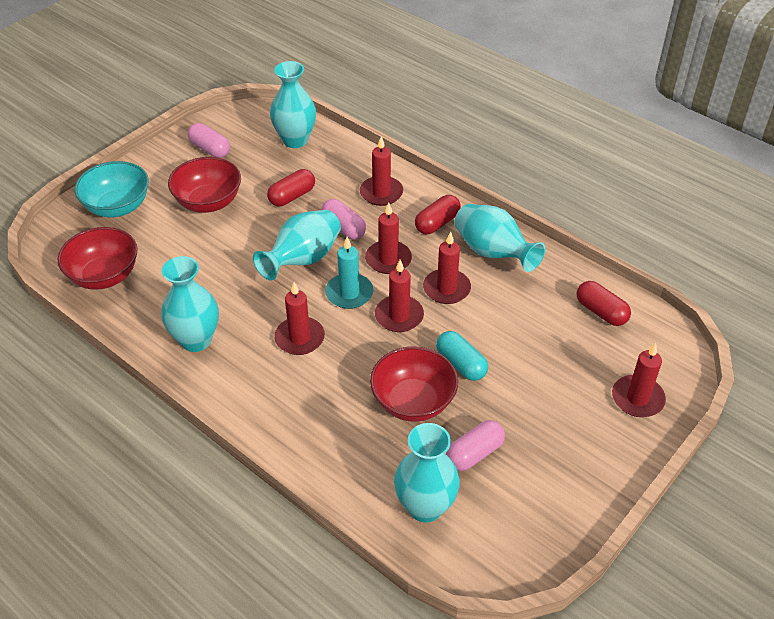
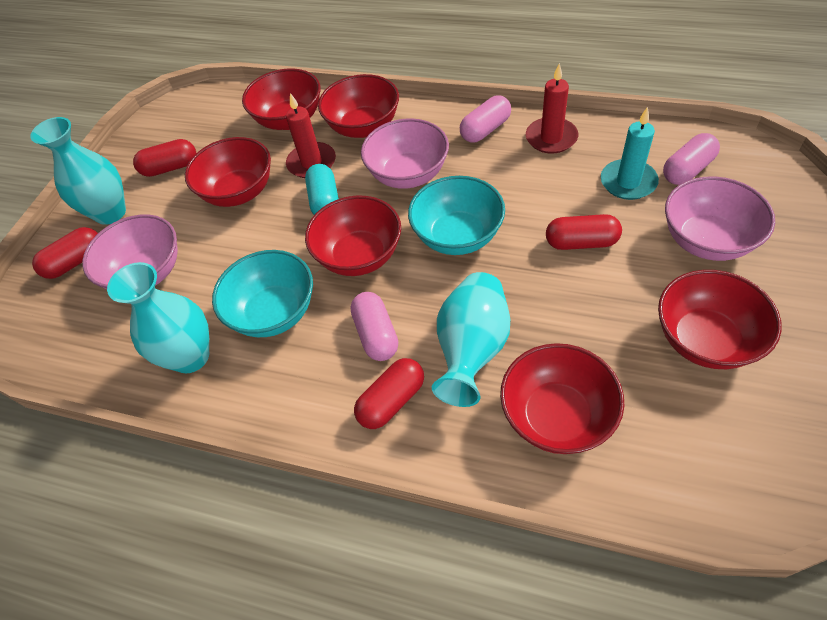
pink bowl: 0 -> 3
red bowl: 3 -> 6
red candle: 6 -> 2
red capsule: 3 -> 4
turquoise bowl: 1 -> 2
turquoise vase: 5 -> 3

